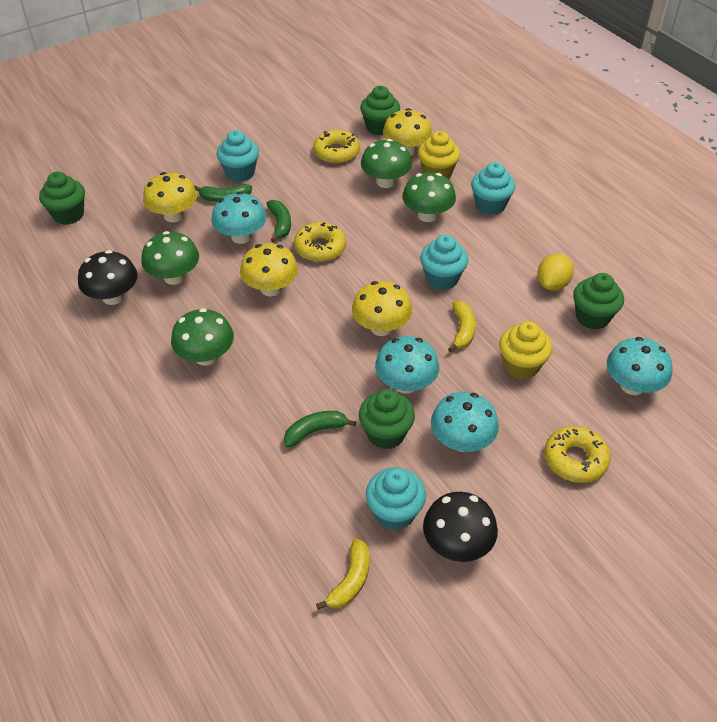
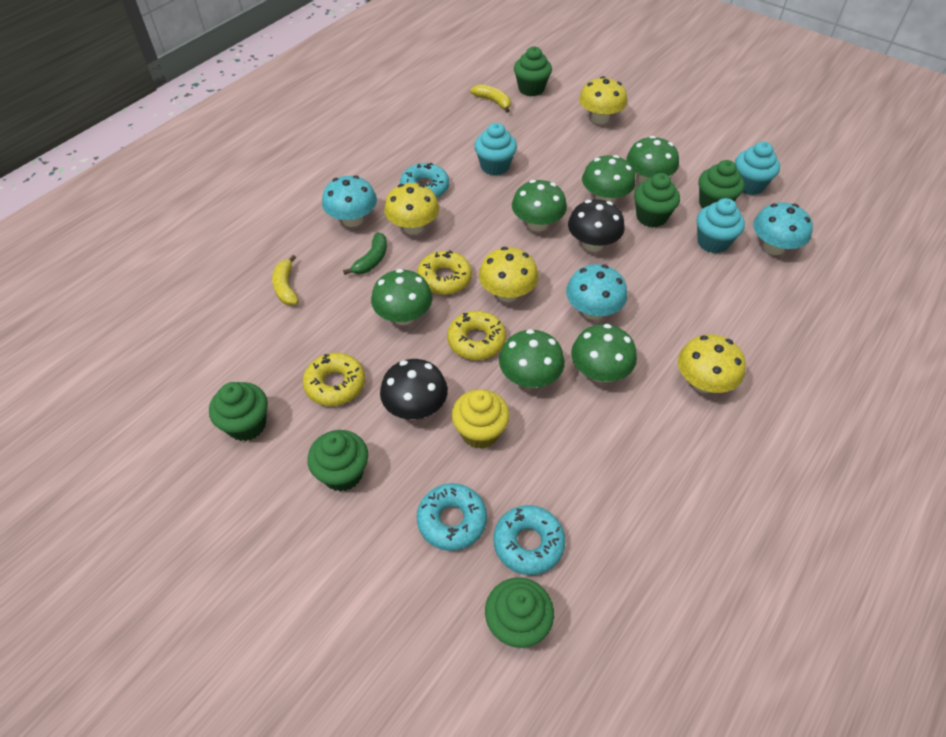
green banana: 3 -> 1
green cupcake: 4 -> 6
green mushroom: 4 -> 6
turquoise cupcake: 4 -> 3
turquoise donut: 0 -> 3
turquoise mushroom: 4 -> 3
yellow cupcake: 2 -> 1
yellow lemon: 1 -> 0

